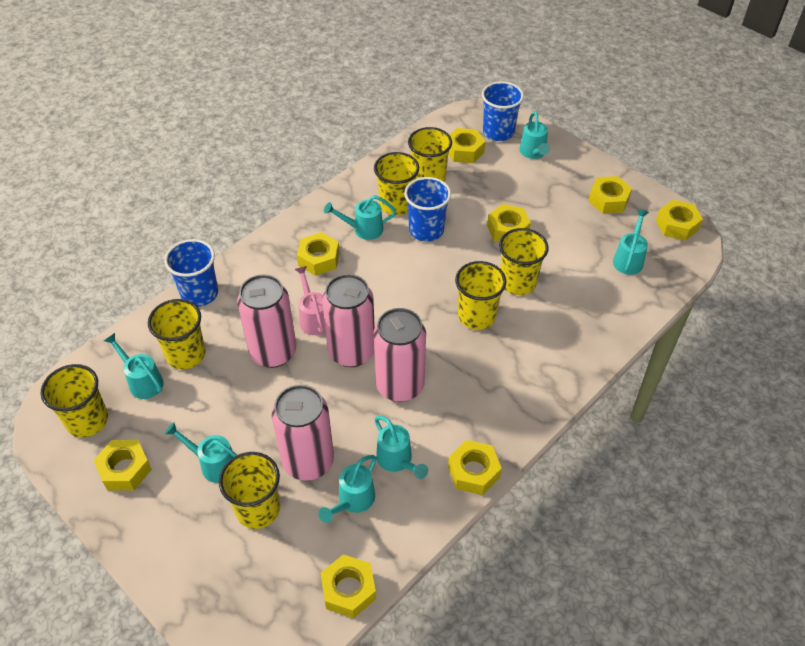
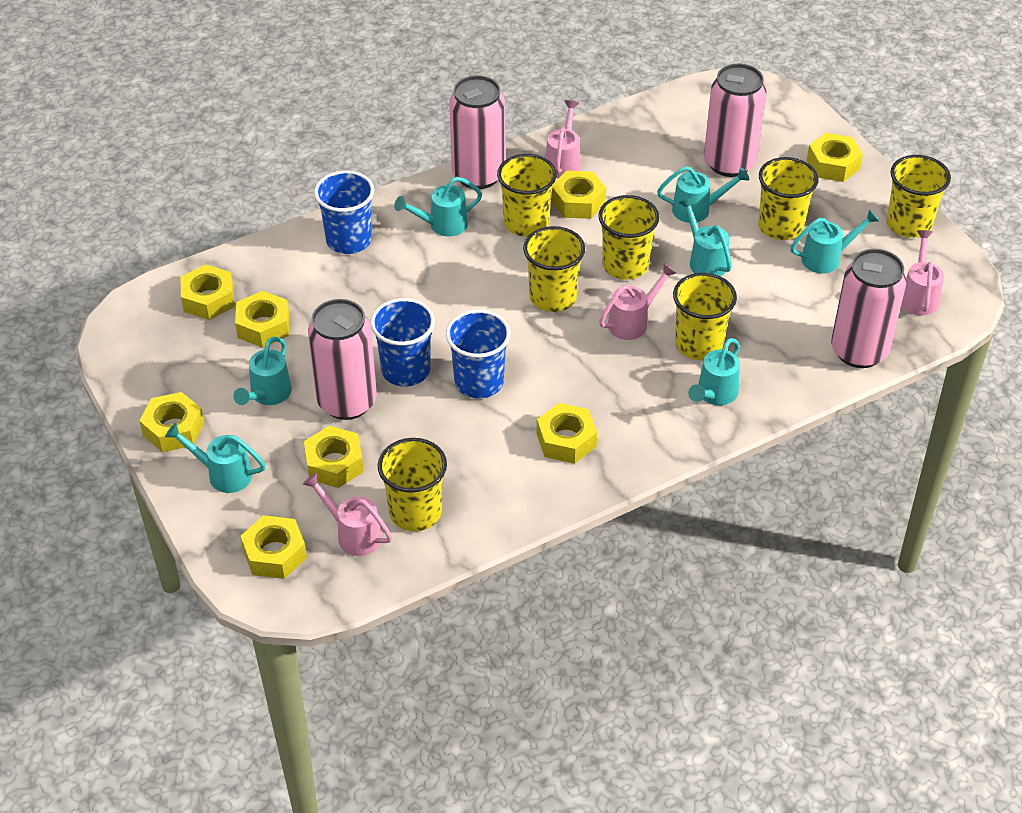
pink watering can: 1 -> 4

